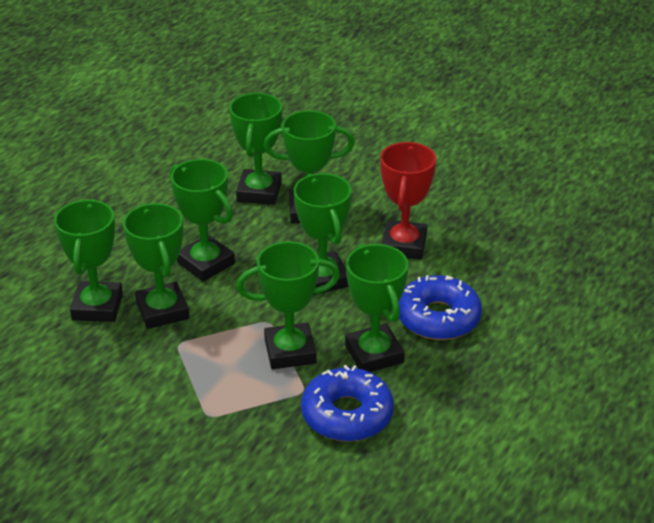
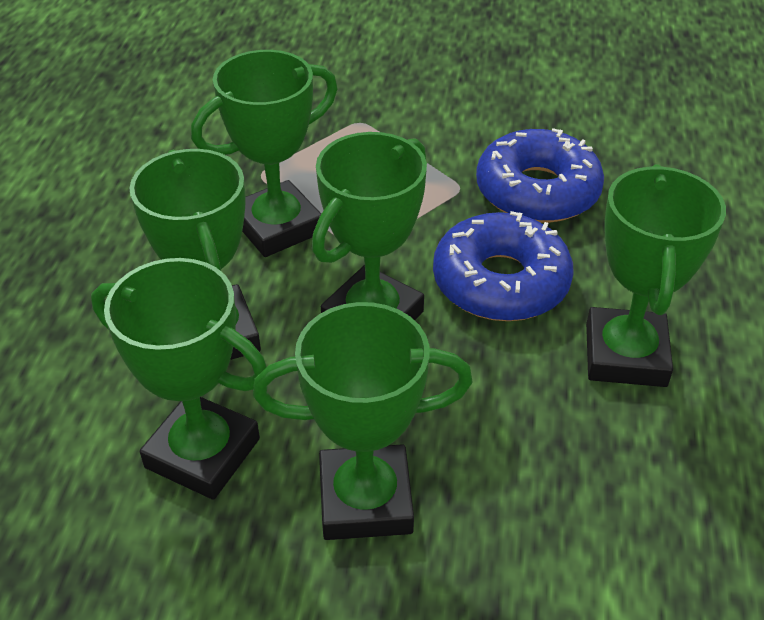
green trophy: 8 -> 6
red trophy: 1 -> 0

